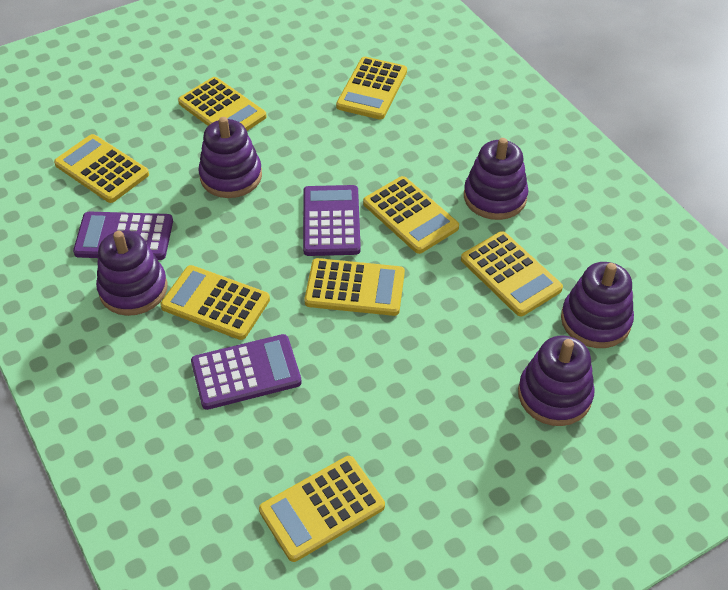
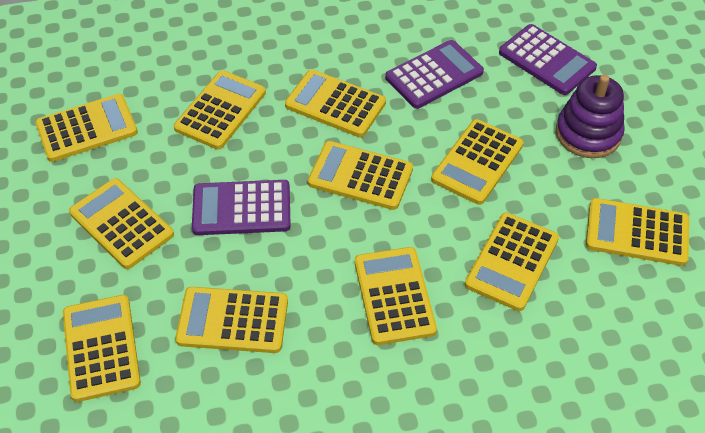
purple stacking toy: 5 -> 1
yellow calculator: 8 -> 11

